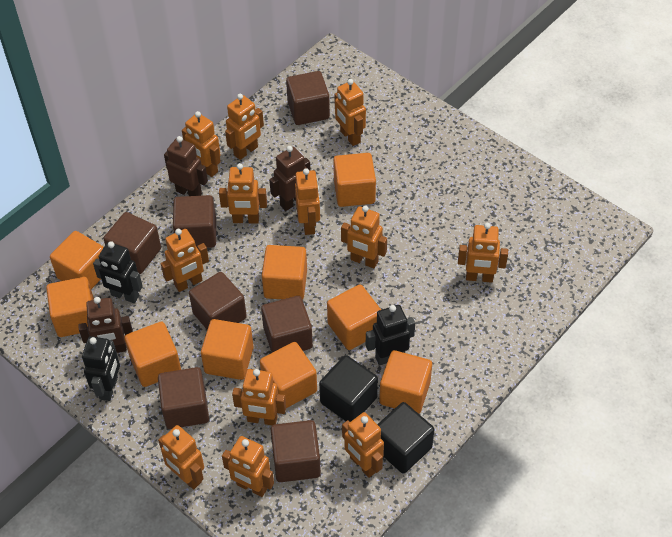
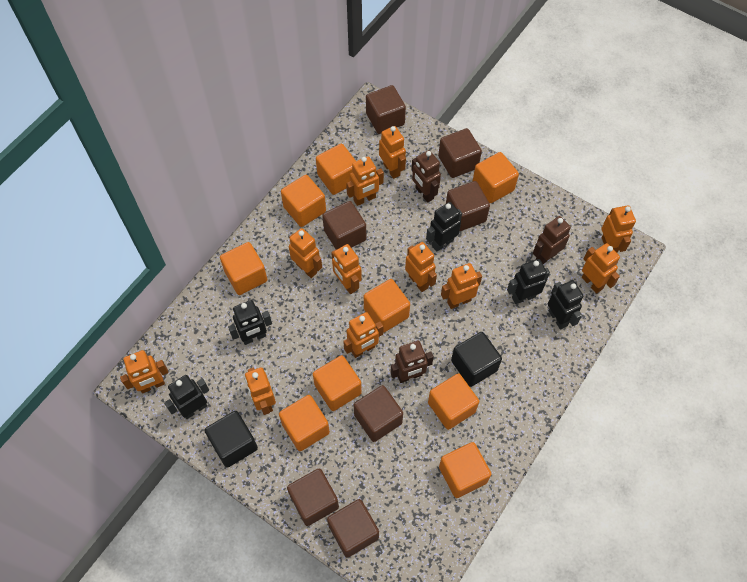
black robot: 3 -> 5
orange robot: 12 -> 11

